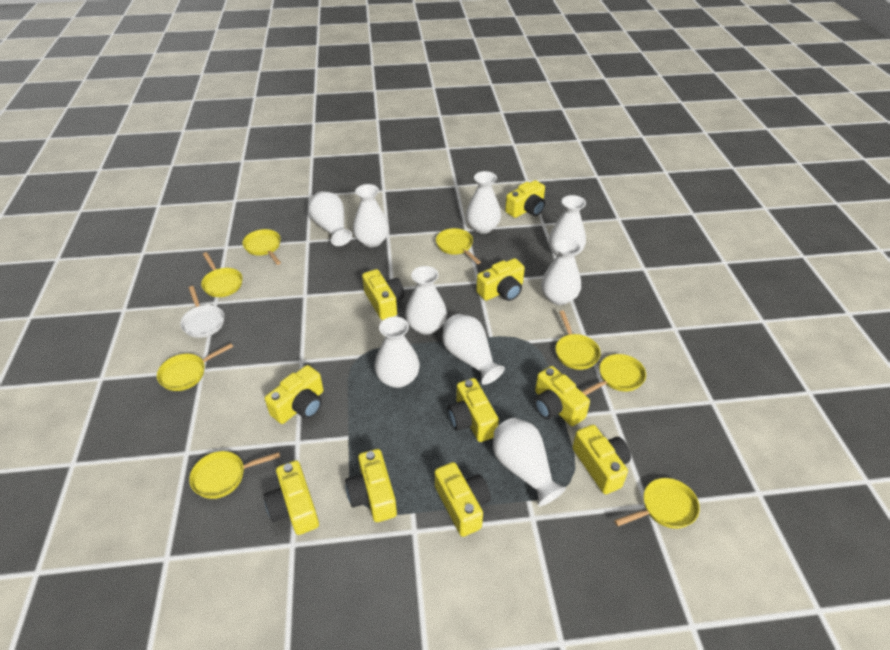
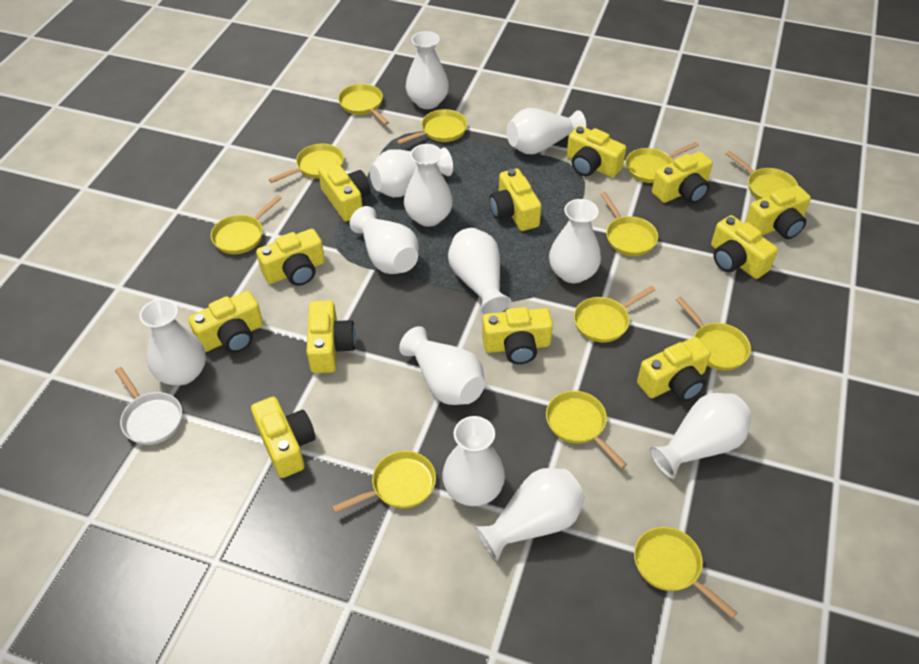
white vase: 9 -> 12
yellow camera: 10 -> 12
yellow pan: 8 -> 12

